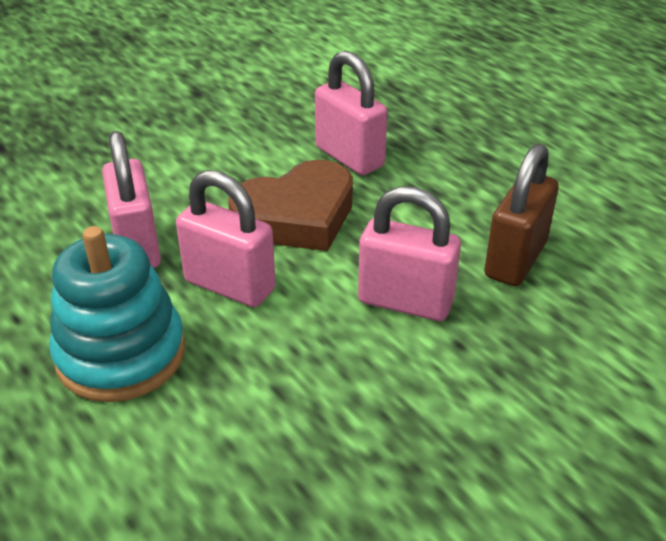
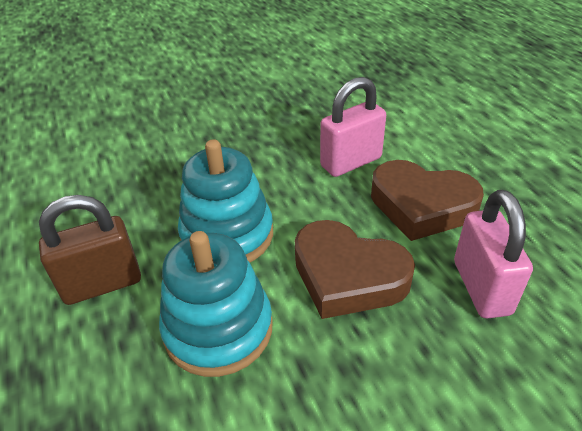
brown heart: 1 -> 2
pink padlock: 4 -> 2
turquoise stacking toy: 1 -> 2

